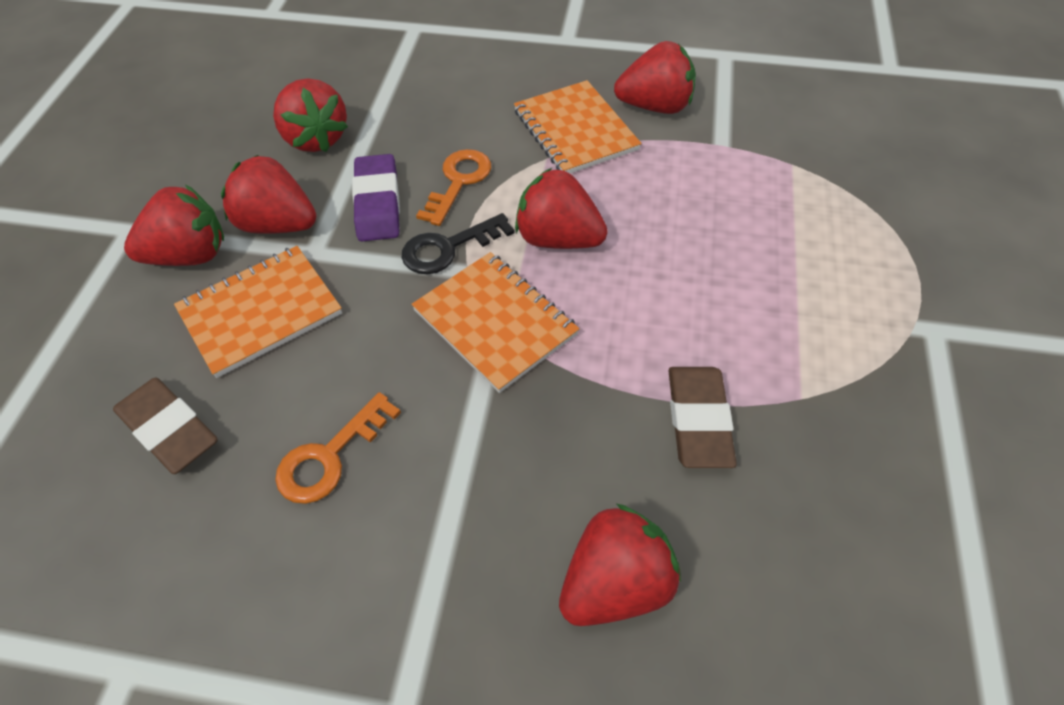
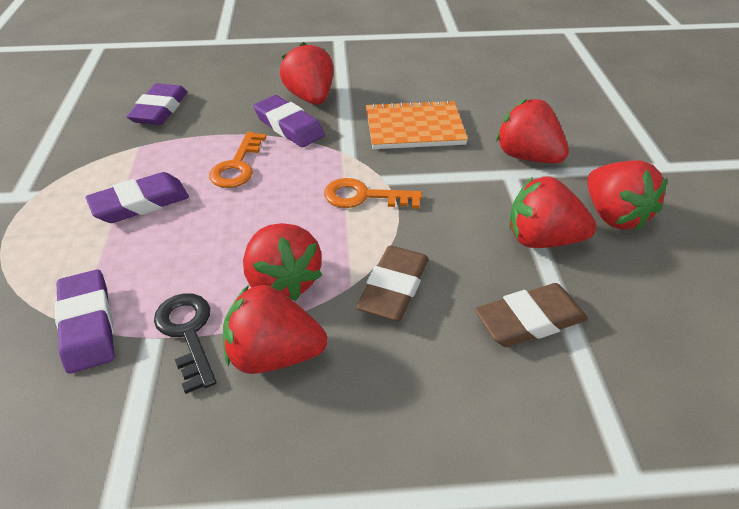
orange notebook: 3 -> 1
purple eraser: 1 -> 4

